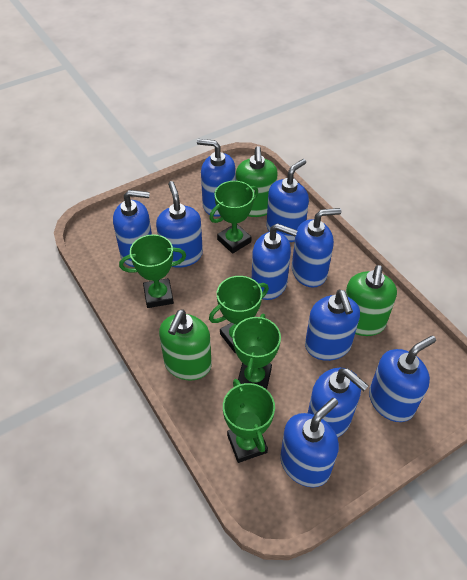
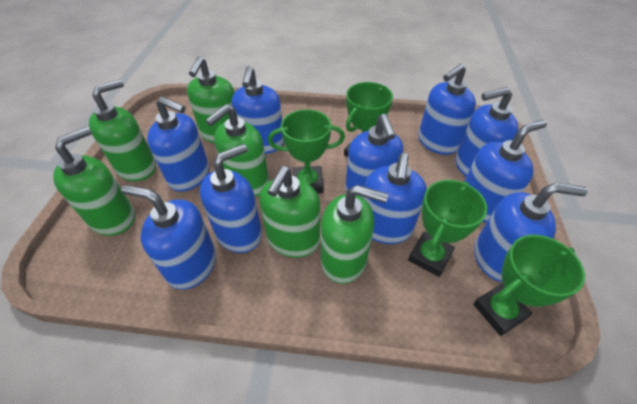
green soap dispenser: 3 -> 6
green trophy: 5 -> 4

